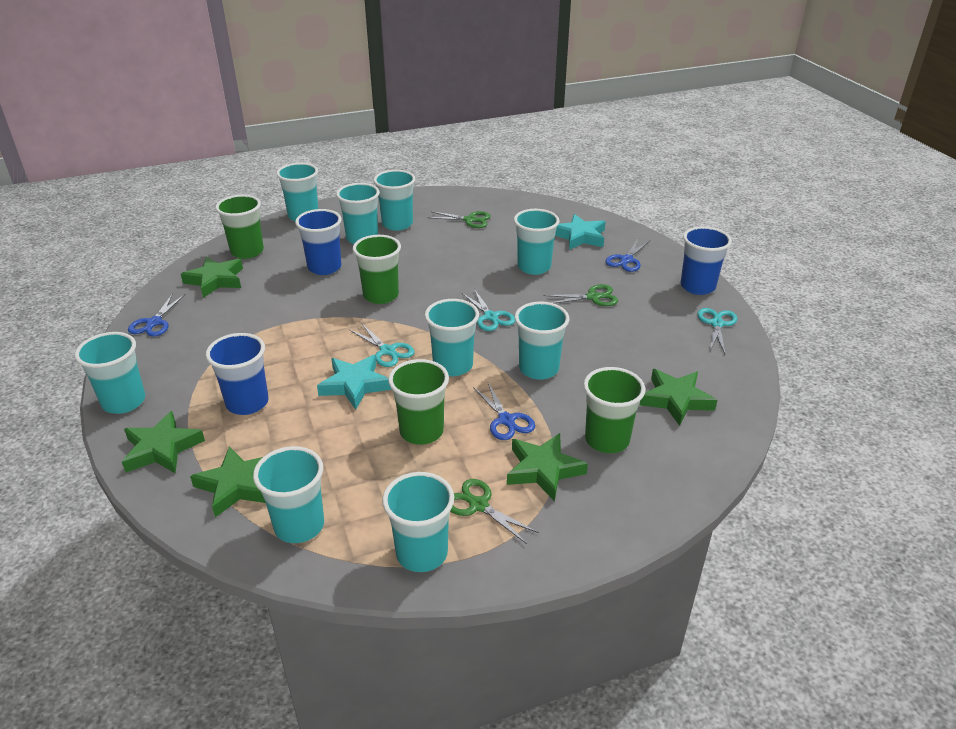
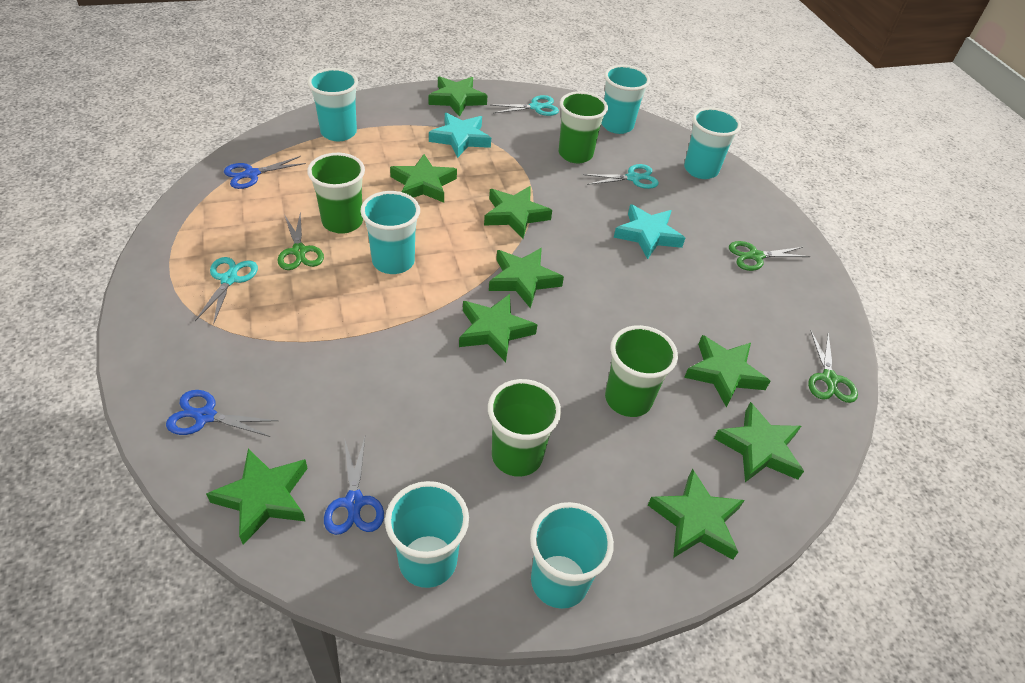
blue cup: 3 -> 0
green star: 5 -> 9
turquoise cup: 9 -> 6

